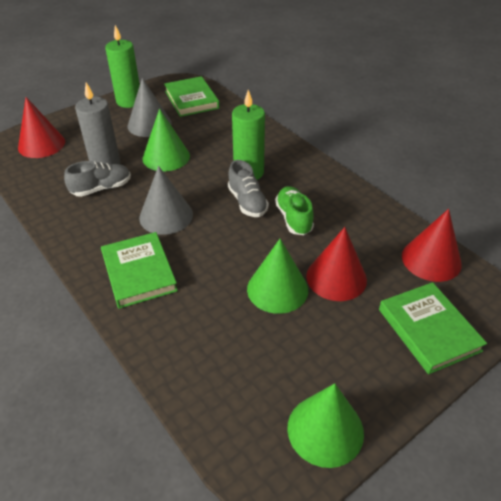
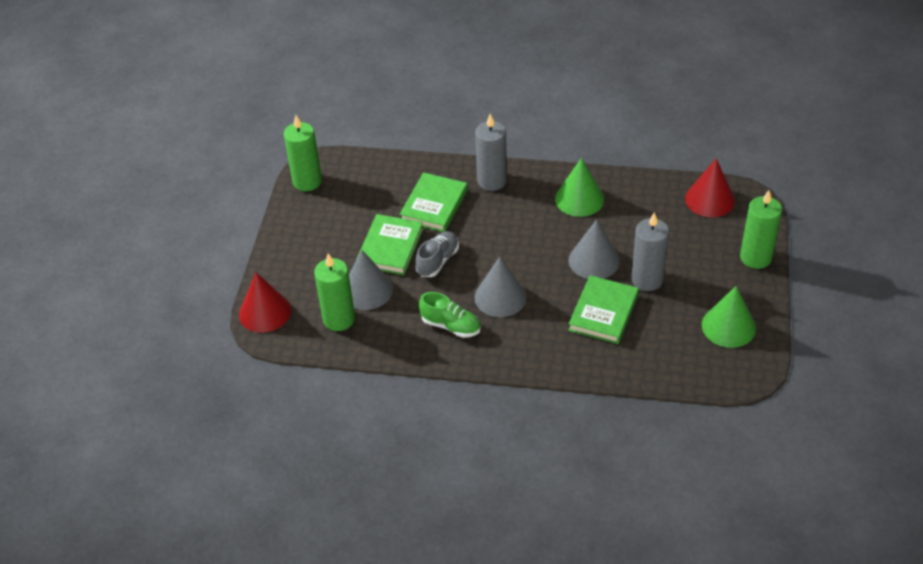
green candle: 2 -> 3
green cone: 3 -> 2
grey candle: 1 -> 2
grey cone: 2 -> 3
grey shoe: 2 -> 1
red cone: 3 -> 2

